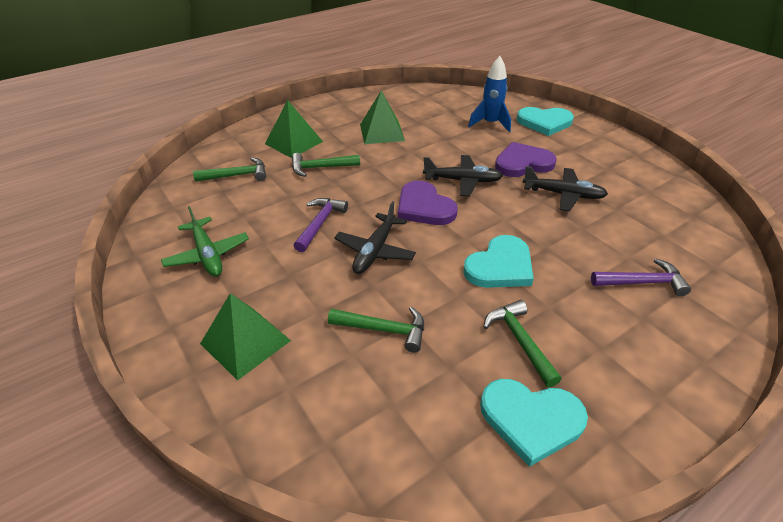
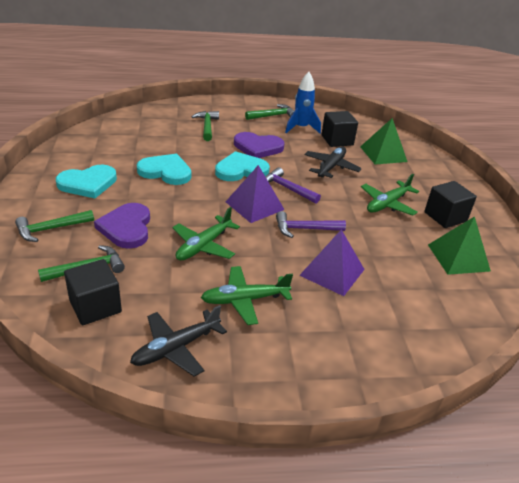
black cube: 0 -> 3
black plane: 3 -> 2
green plane: 1 -> 3
green pyramid: 3 -> 2
purple pyramid: 0 -> 2

